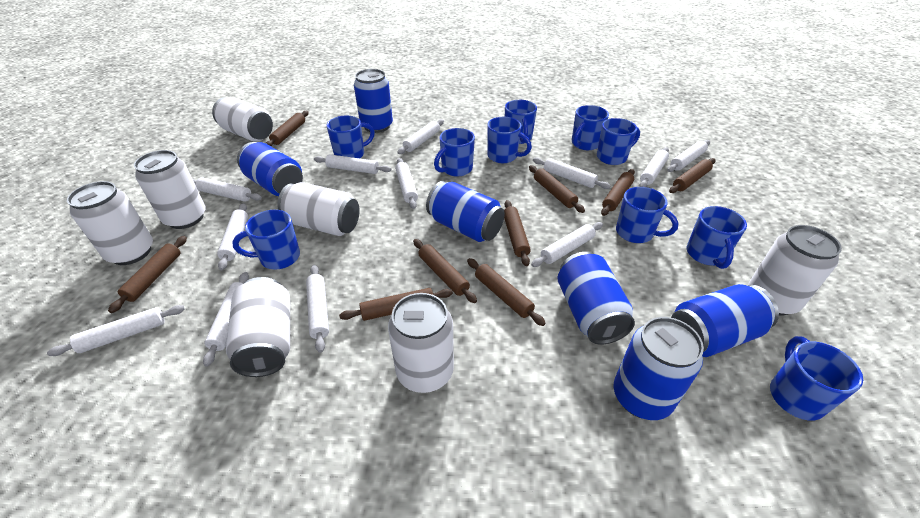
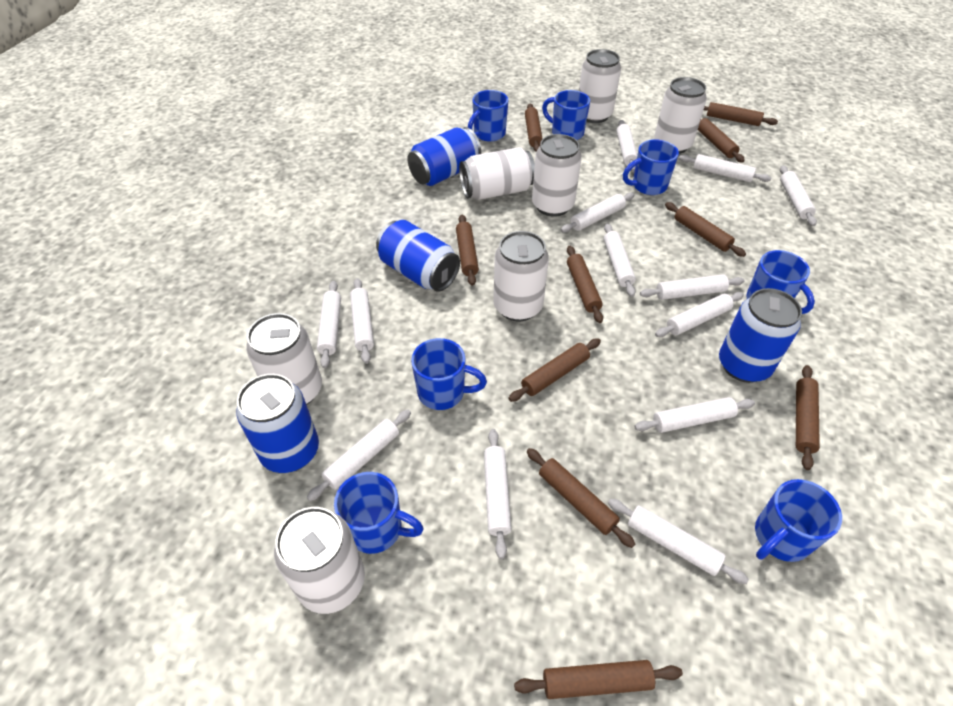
blue can: 6 -> 4
blue mug: 10 -> 7
brown rolling pin: 9 -> 10
white rolling pin: 12 -> 13

